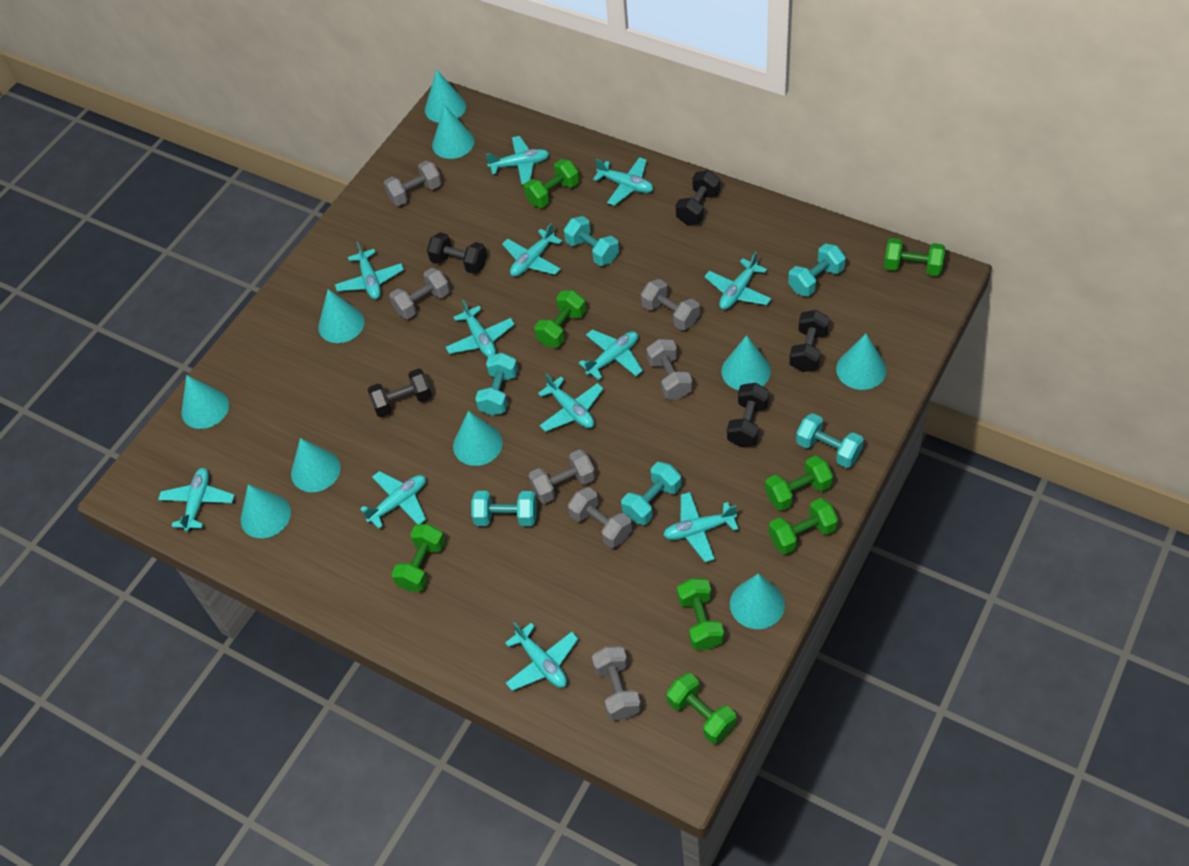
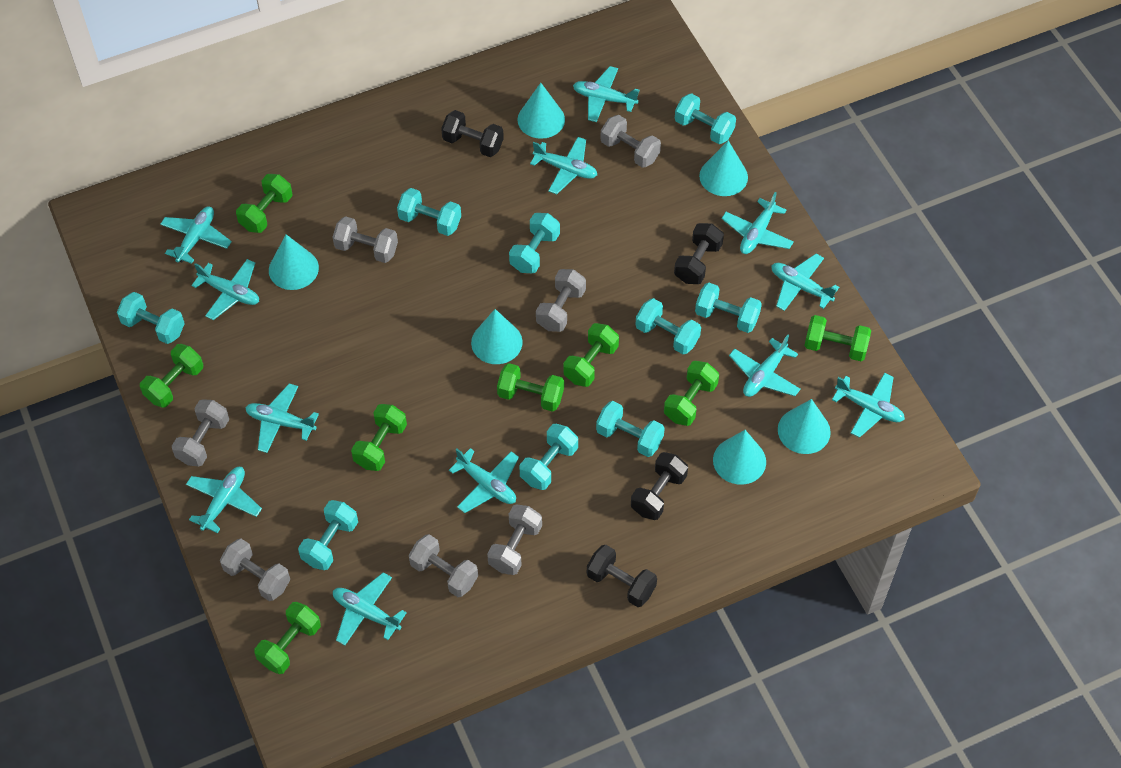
black dumbbell: 5 -> 4
turquoise cone: 10 -> 6
turquoise dumbbell: 6 -> 9

